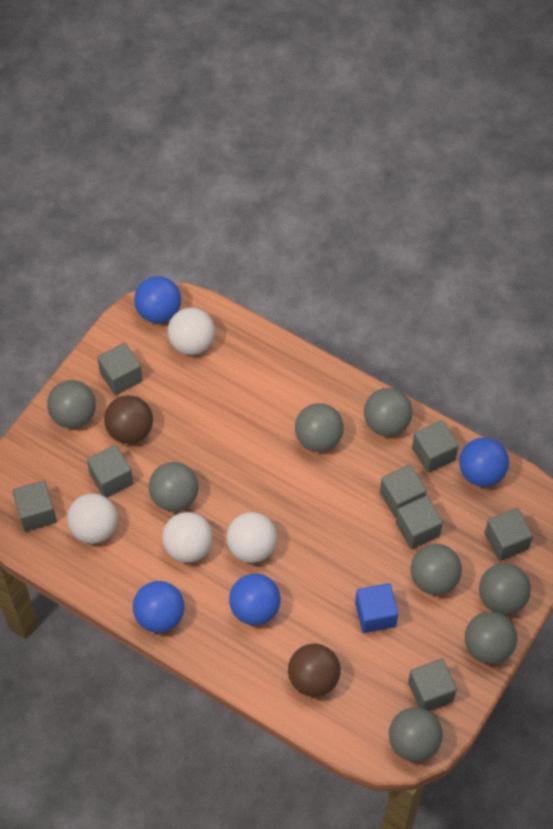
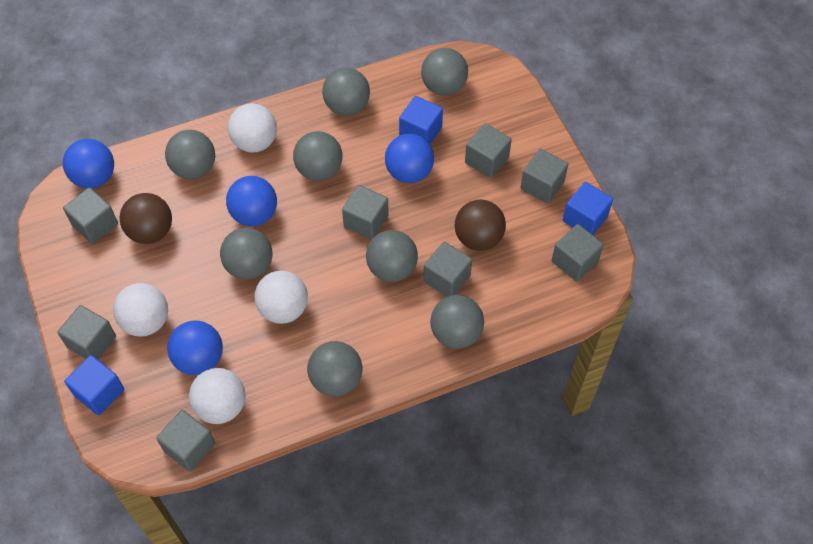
blue cube: 1 -> 3

